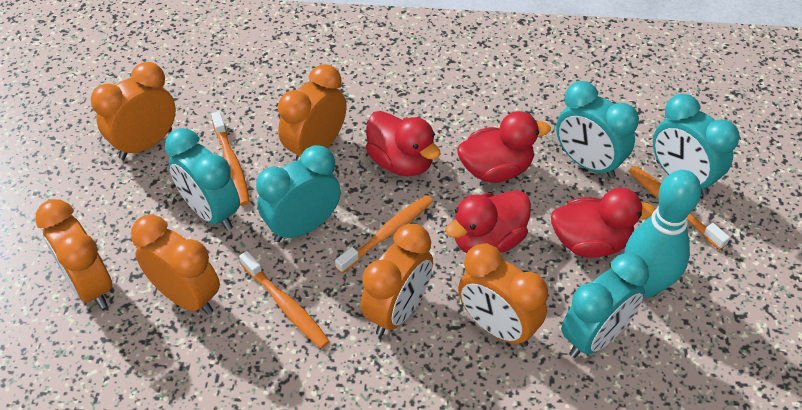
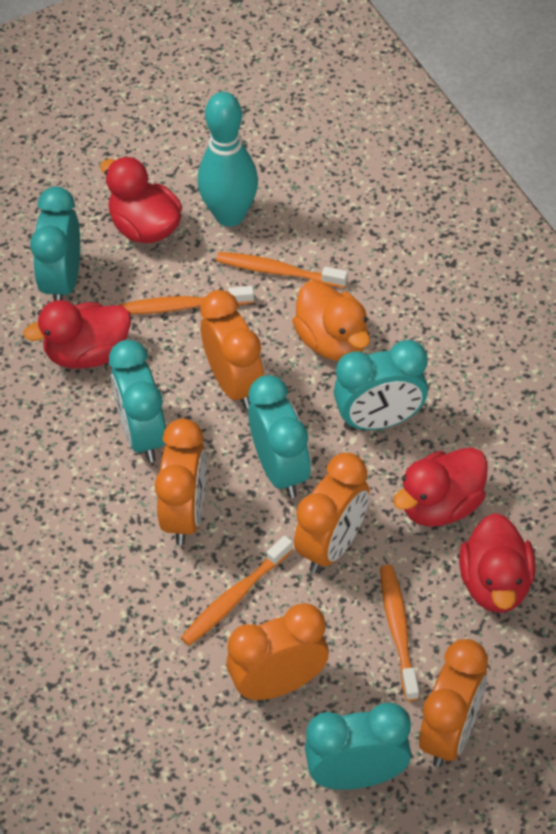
orange clock: 6 -> 5
orange duck: 0 -> 1

